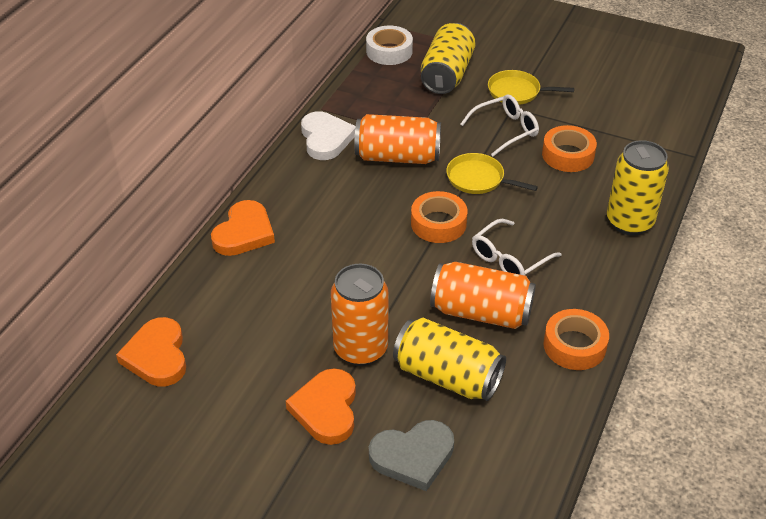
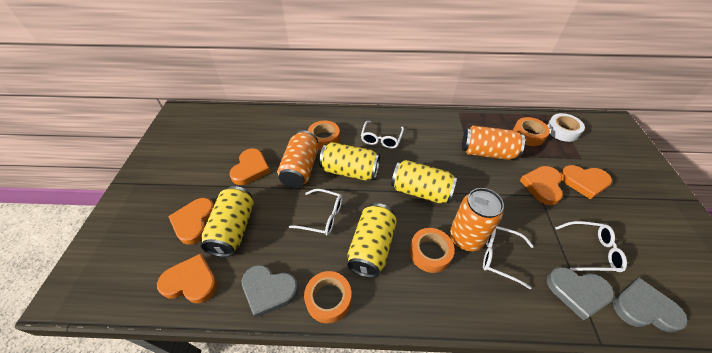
grey heart: 1 -> 3
orange heart: 3 -> 5
orange tape: 3 -> 4
white glasses: 2 -> 4
white heart: 1 -> 0
yellow can: 3 -> 4
yellow pan: 2 -> 0

